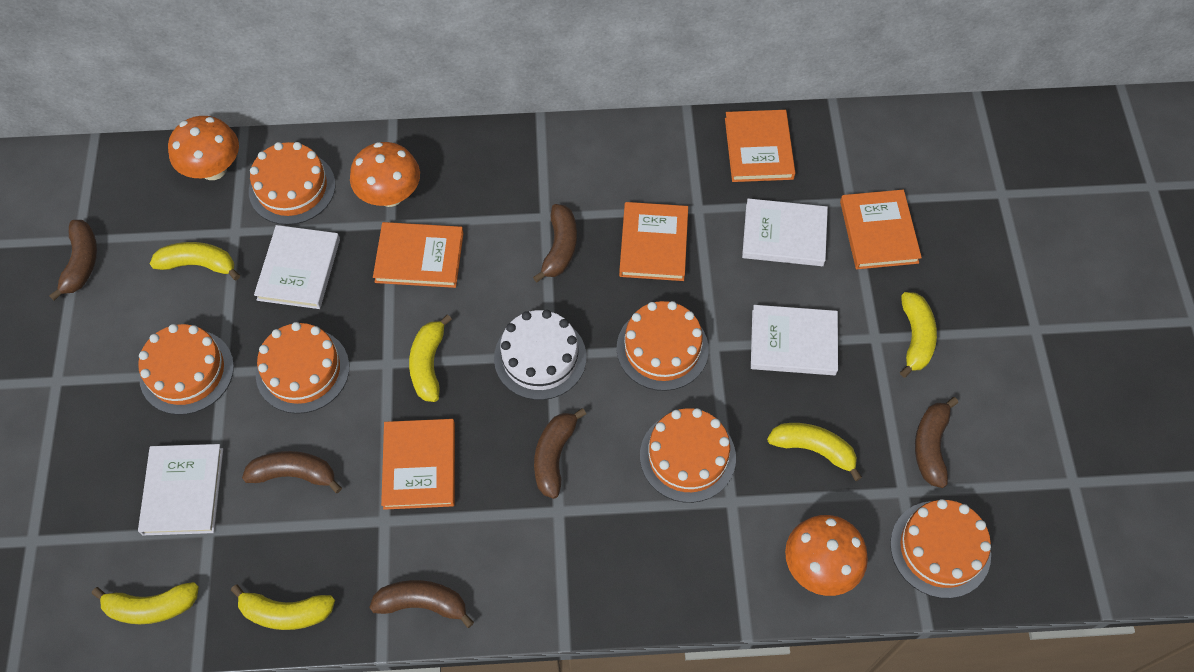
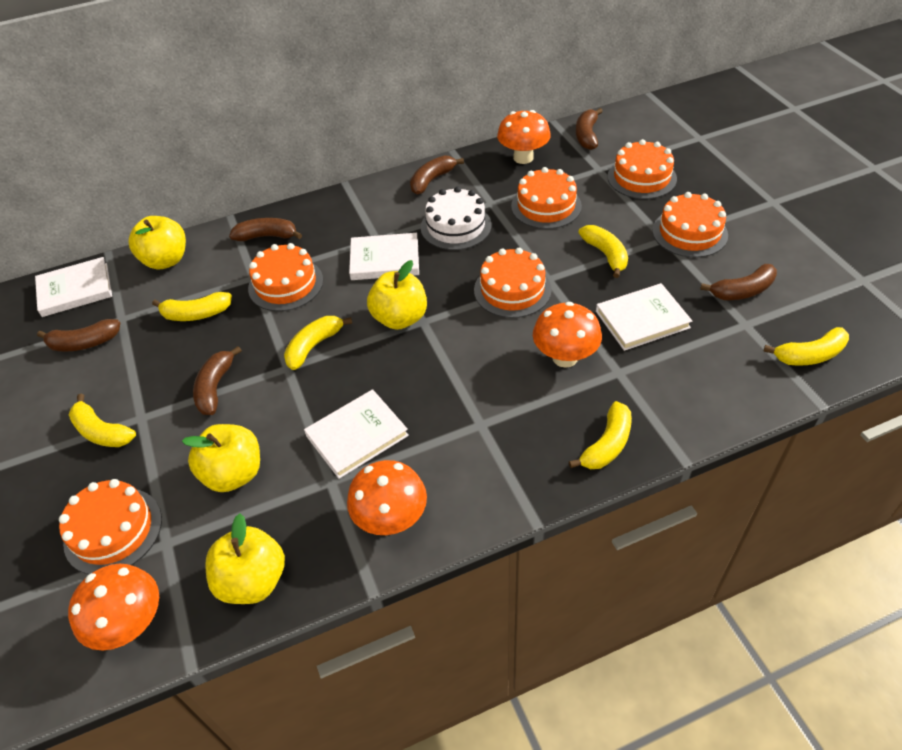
orange book: 5 -> 0
orange mushroom: 3 -> 4
yellow apple: 0 -> 4

